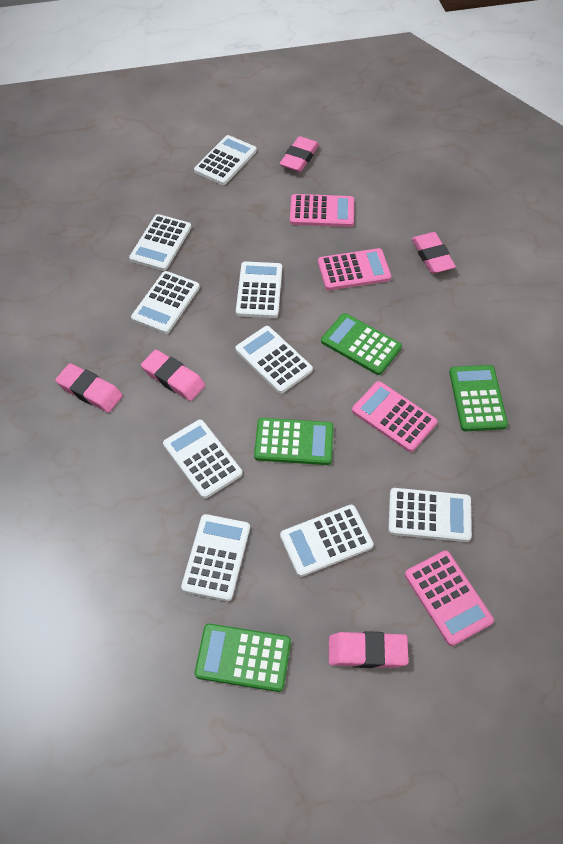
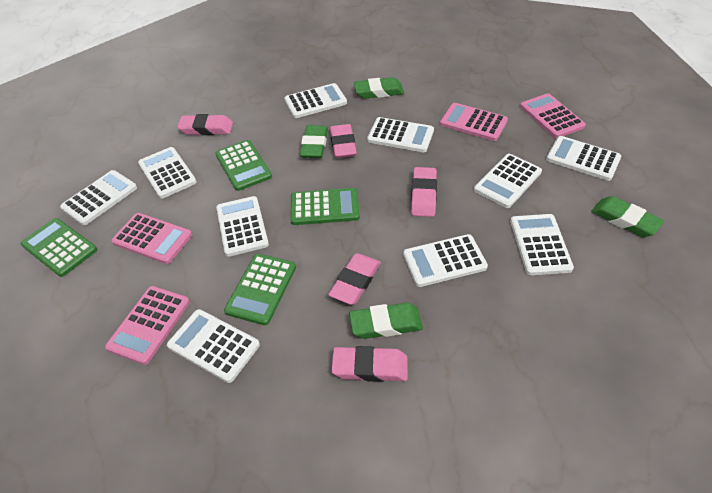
green eraser: 0 -> 4
white calculator: 9 -> 10

